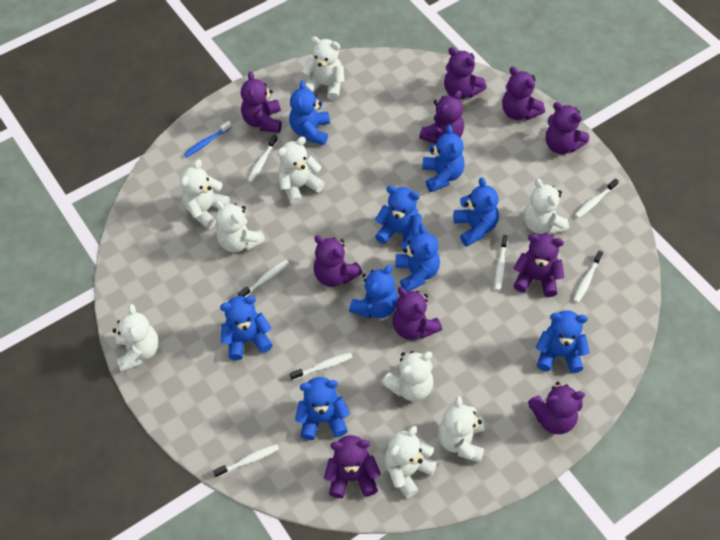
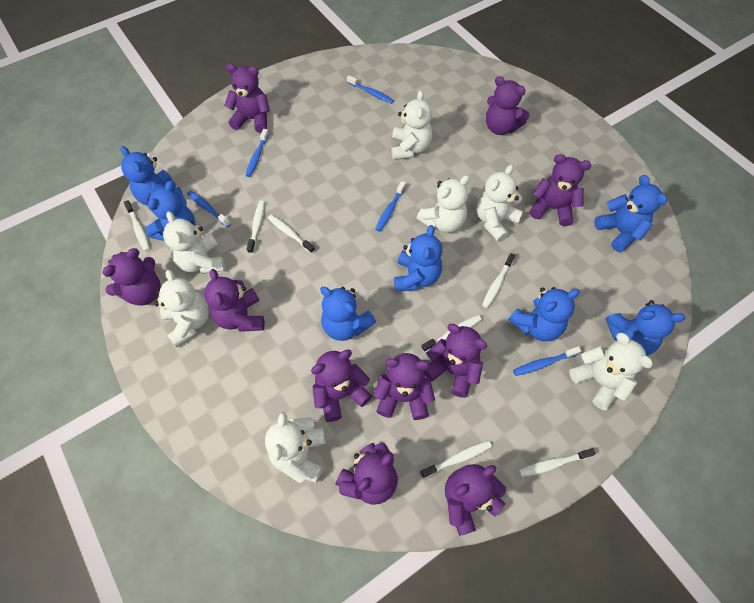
blue teddy bear: 9 -> 7
blue toothbrush: 1 -> 5
white teddy bear: 9 -> 7

